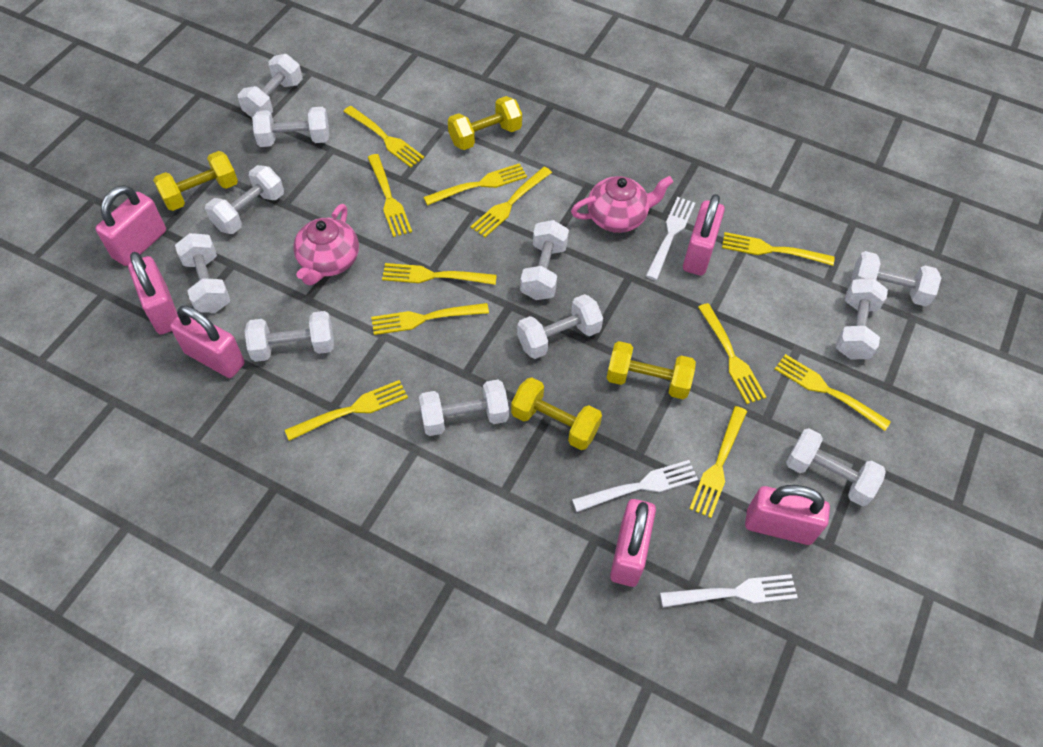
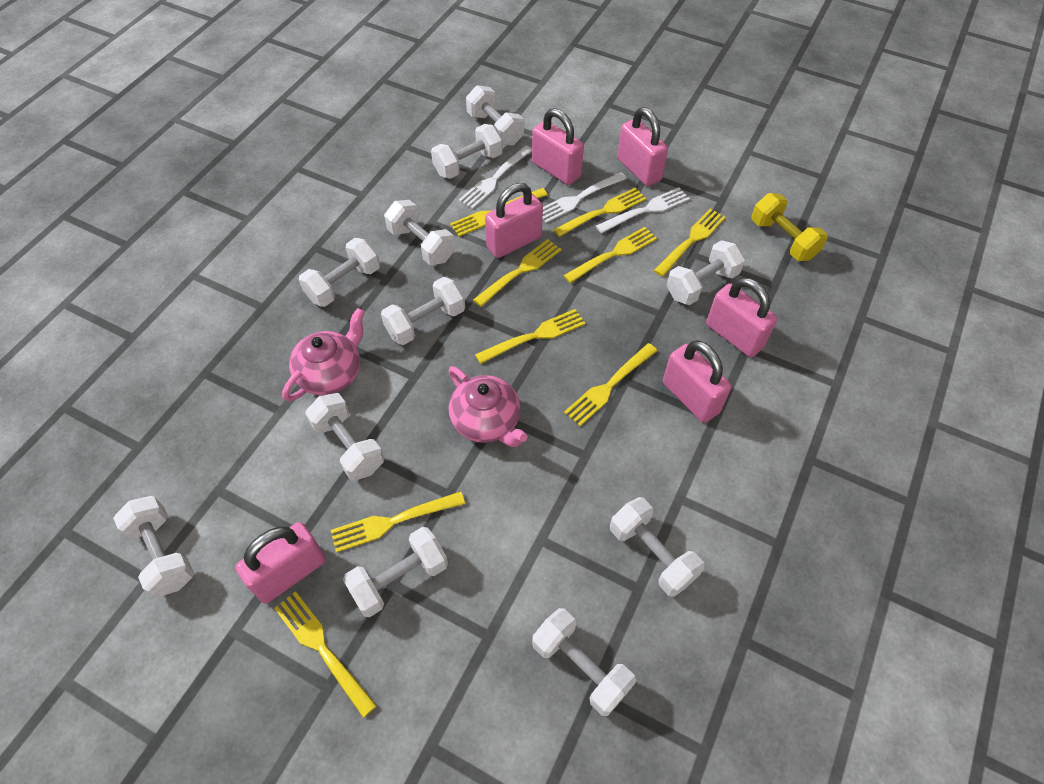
yellow dumbbell: 4 -> 1
yellow fork: 11 -> 9

